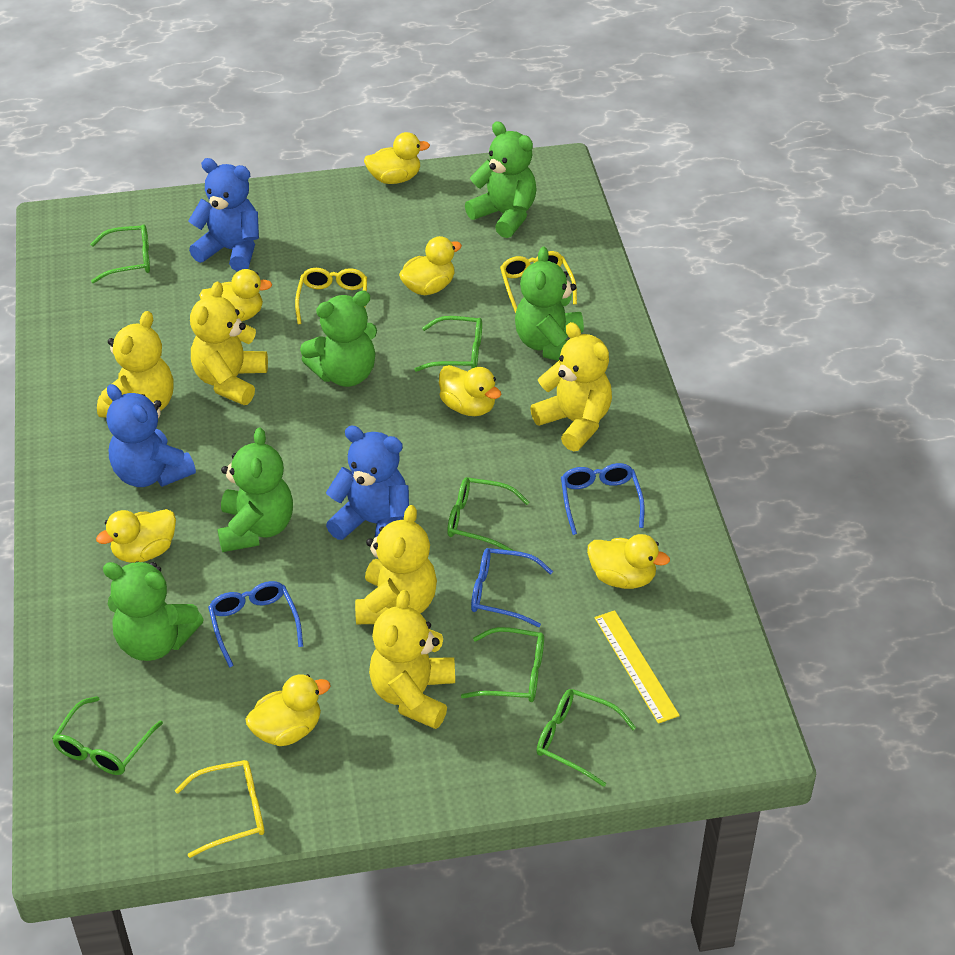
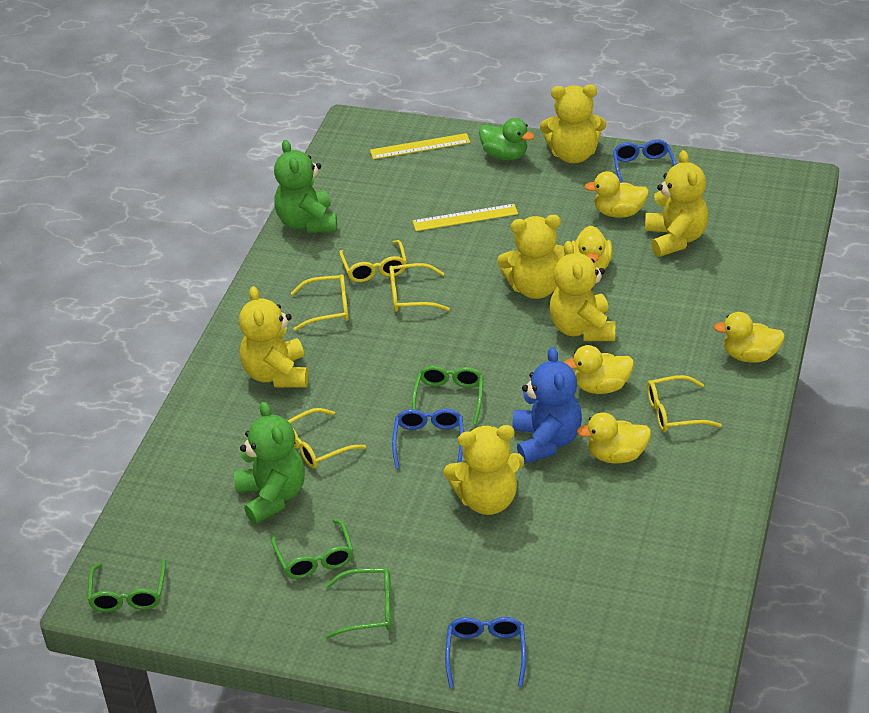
blue teddy bear: 3 -> 1
green duck: 0 -> 1
green glasses: 6 -> 4
green teddy bear: 5 -> 2
yellow duck: 7 -> 5
yellow glasses: 3 -> 5
yellow ruler: 1 -> 2
yellow teddy bear: 5 -> 6

